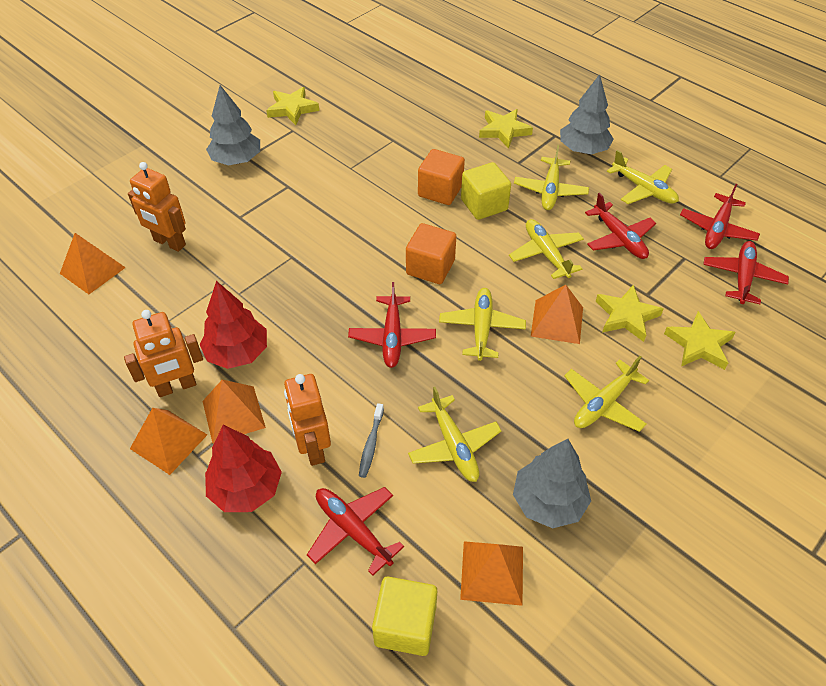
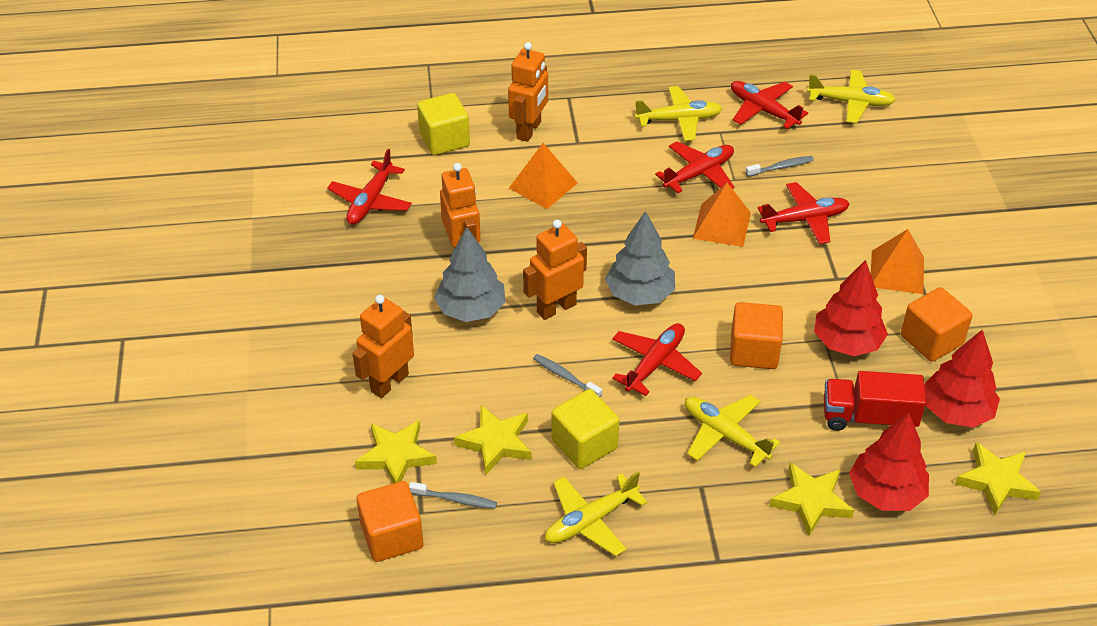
grey toothbrush: 1 -> 3
grey tree: 3 -> 2
orange cube: 2 -> 3
orange pyramid: 5 -> 3
orange robot: 3 -> 4
red tree: 2 -> 3
red truck: 0 -> 1
yellow plane: 6 -> 4

